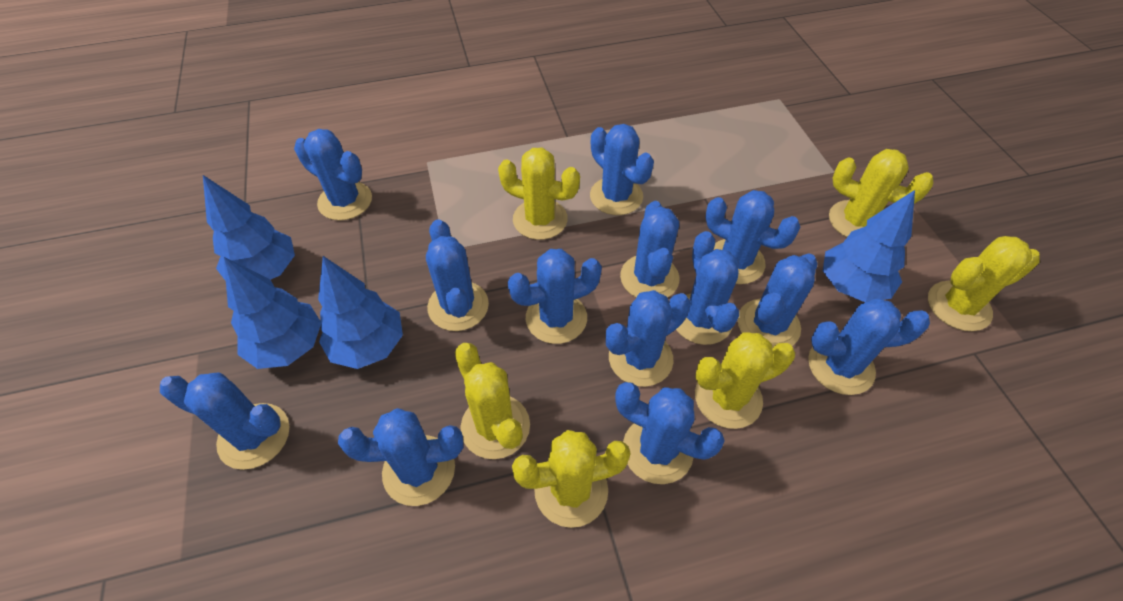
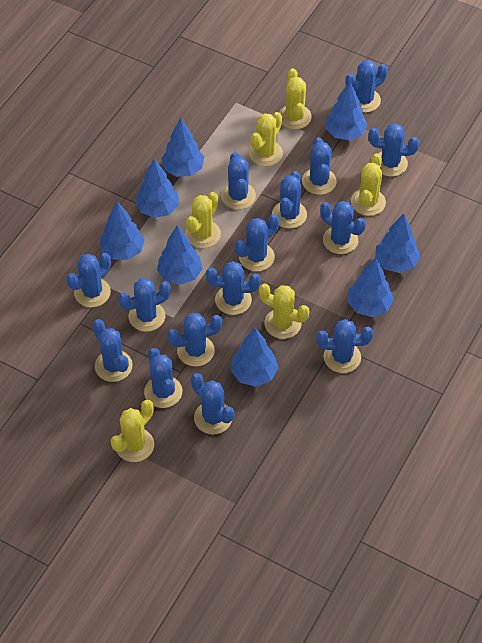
blue cactus: 13 -> 15
blue tree: 4 -> 8

